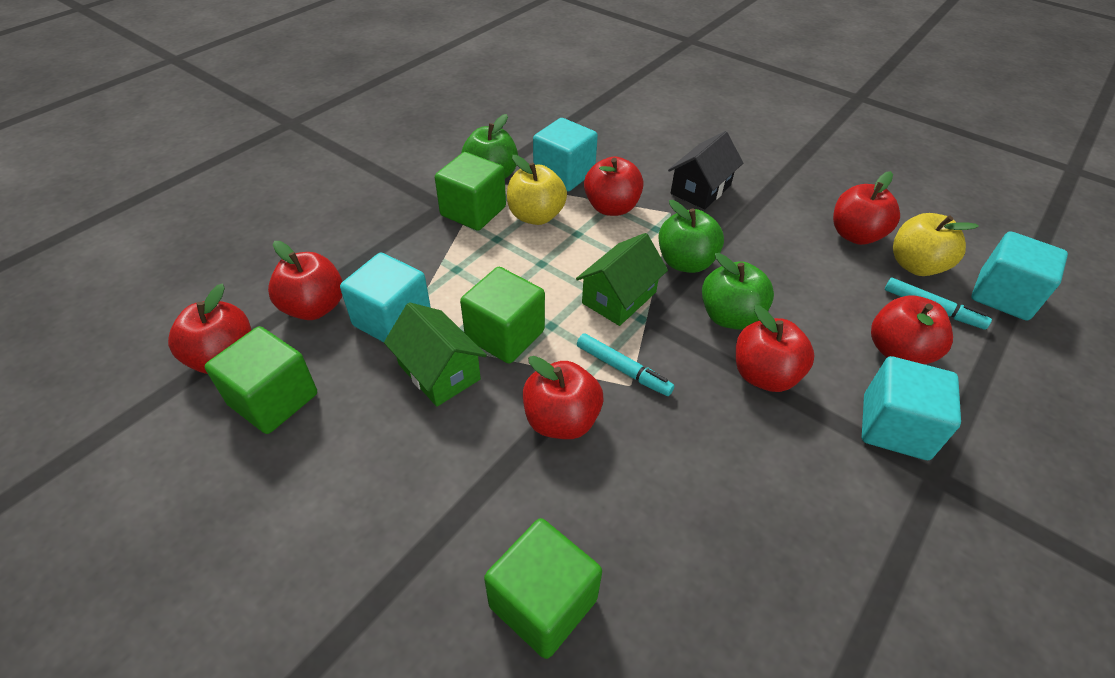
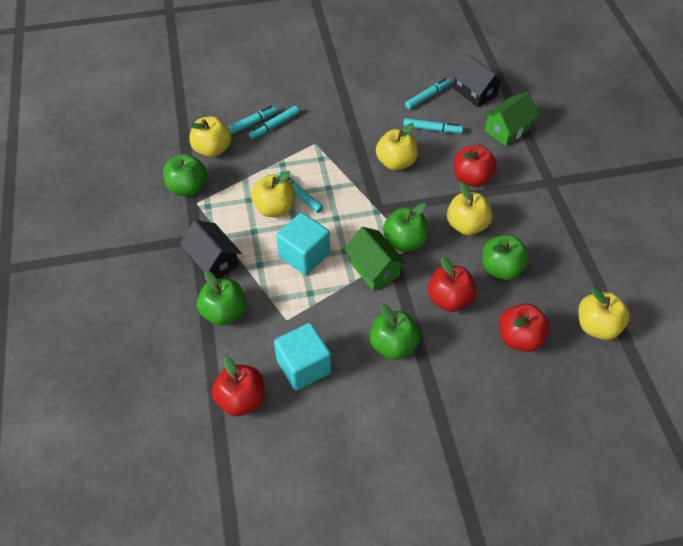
black house: 1 -> 2
green apple: 3 -> 5
green cube: 4 -> 0
red apple: 7 -> 4
turquoise cube: 4 -> 2
turquoise marker: 2 -> 5
yellow apple: 2 -> 5

